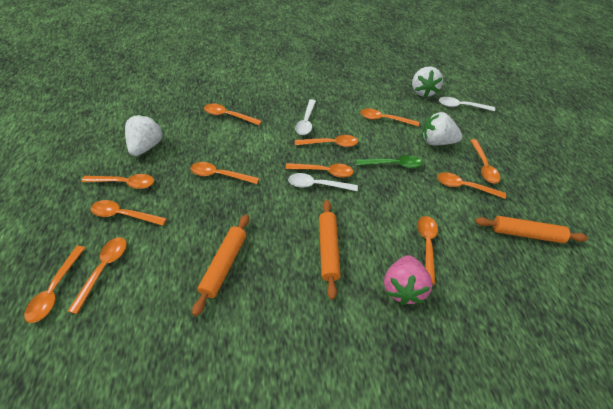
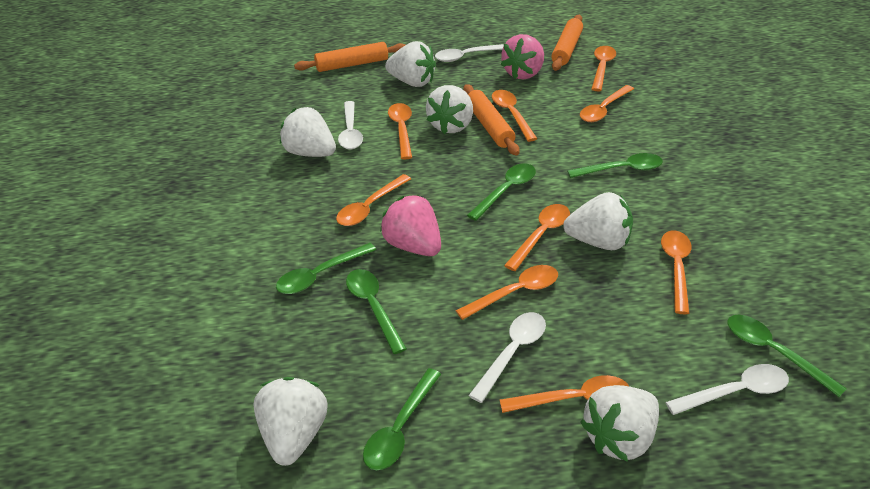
green spoon: 1 -> 6
orange spoon: 12 -> 9
pink strawberry: 1 -> 2
white spoon: 3 -> 4
white strawberry: 3 -> 6

